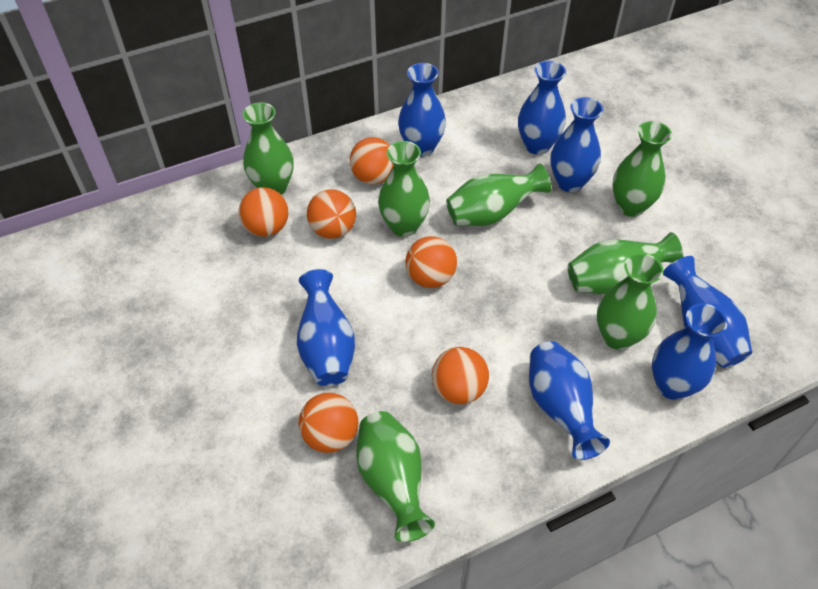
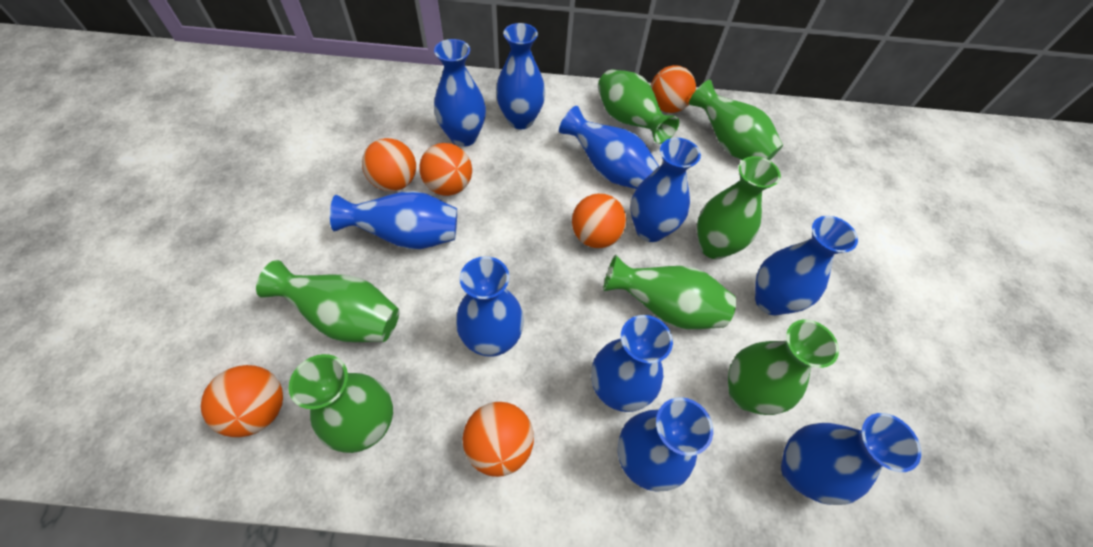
blue vase: 7 -> 10

